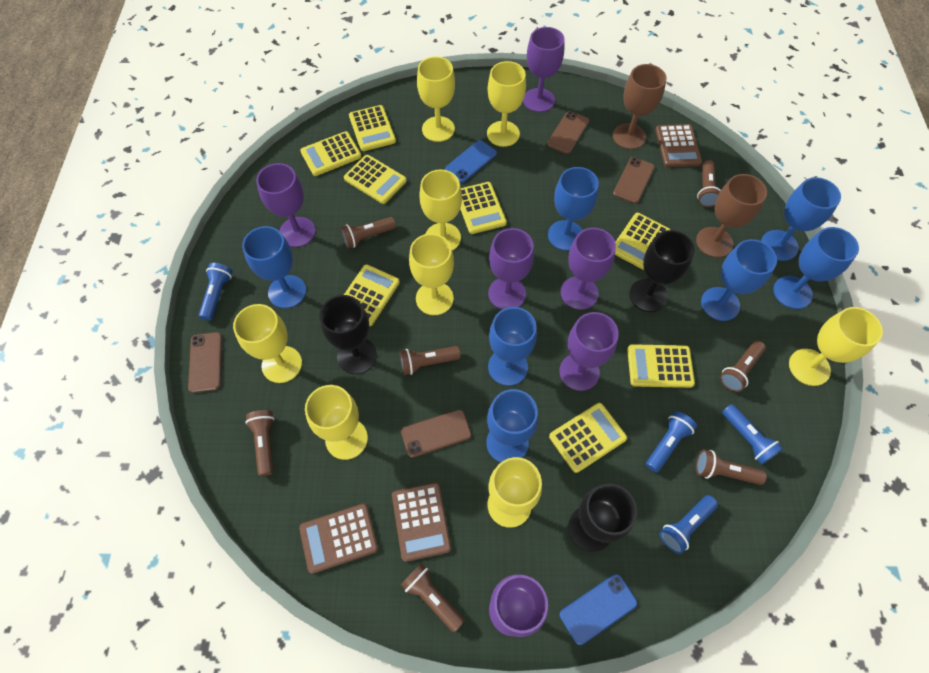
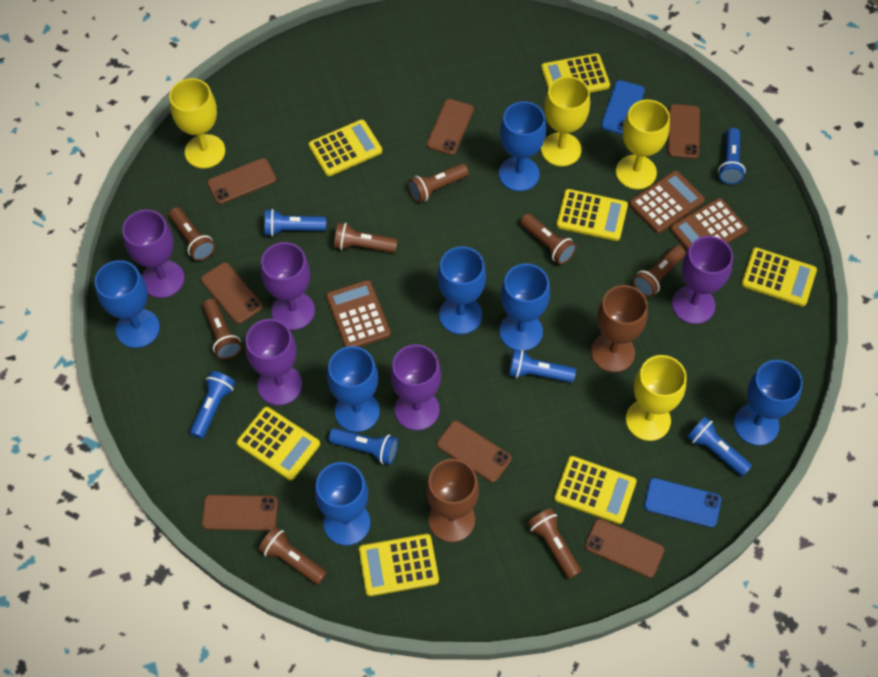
black goblet: 3 -> 0
blue flashlight: 4 -> 6
brown flashlight: 7 -> 8
brown phone: 4 -> 7
purple goblet: 6 -> 5
yellow calculator: 8 -> 7
yellow goblet: 8 -> 4

